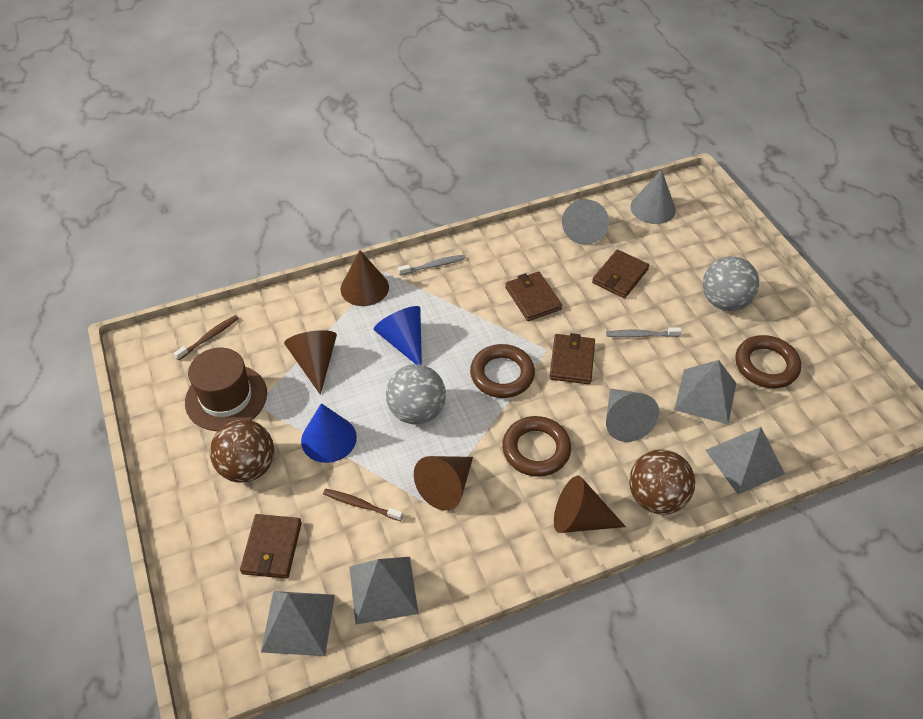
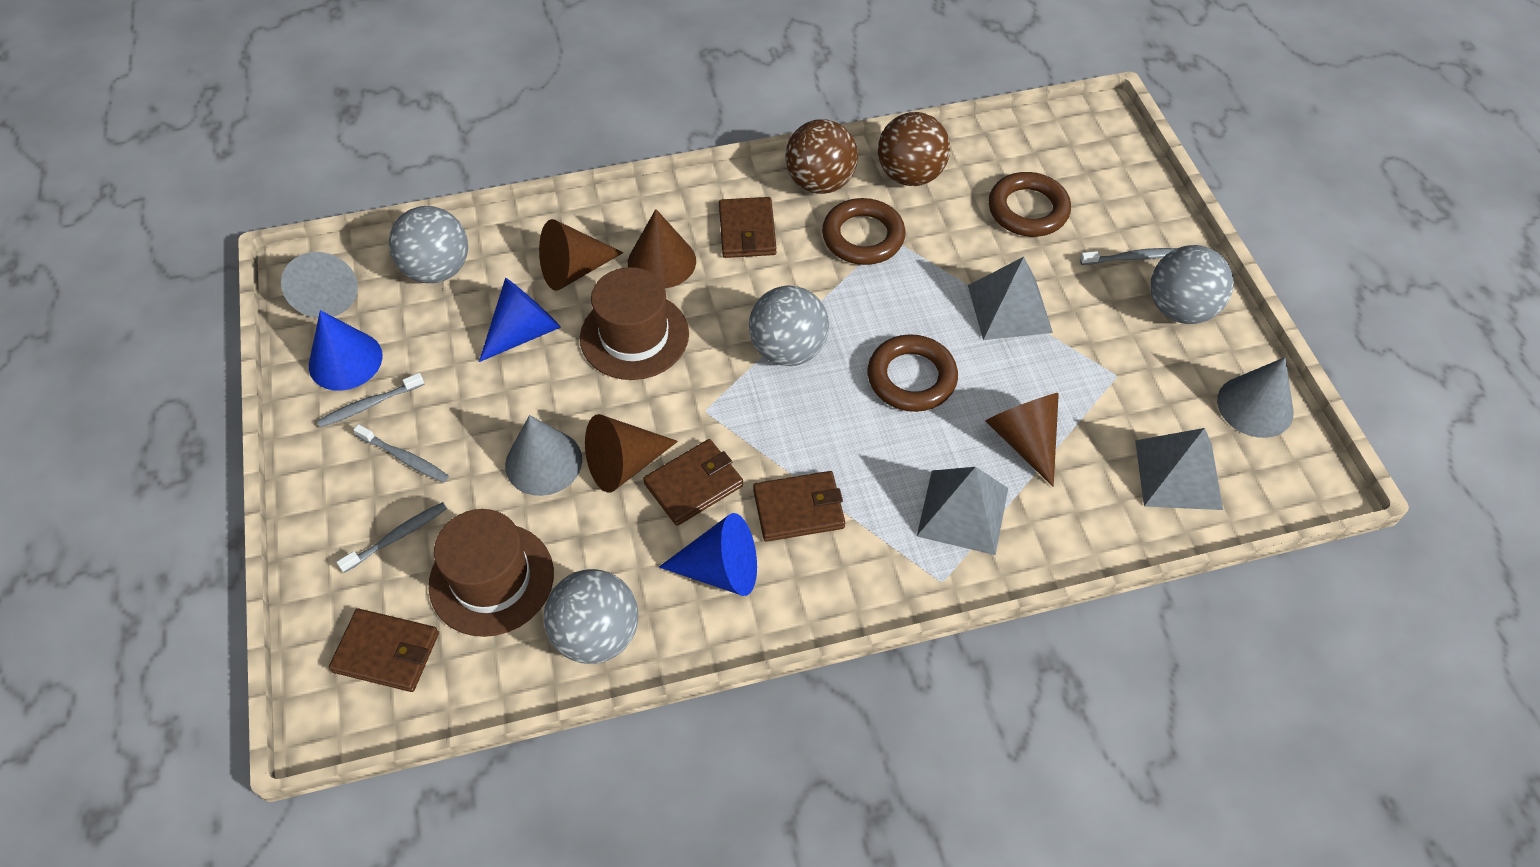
blue cone: 2 -> 3
brown hat: 1 -> 2
brown toothbrush: 2 -> 0
grey ball: 2 -> 4
grey pyramid: 4 -> 3
grey toothbrush: 2 -> 4

